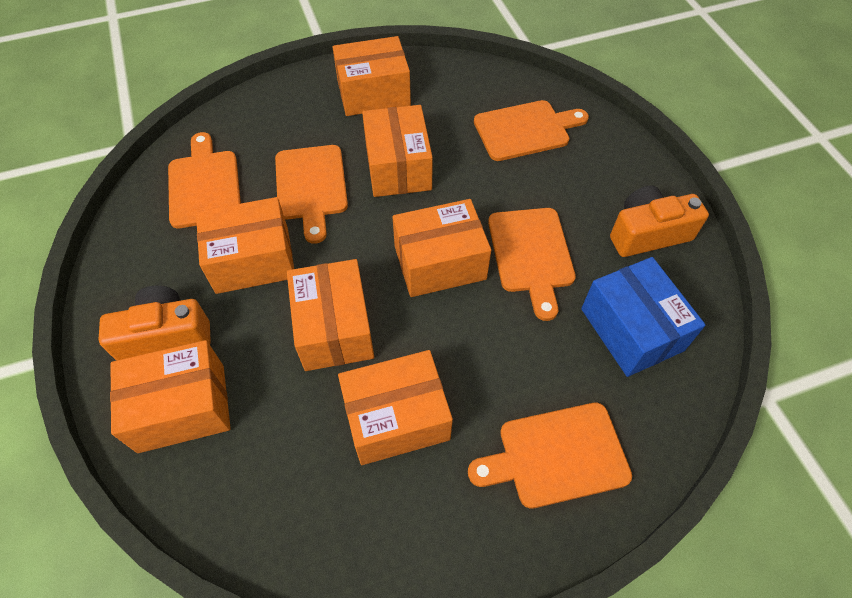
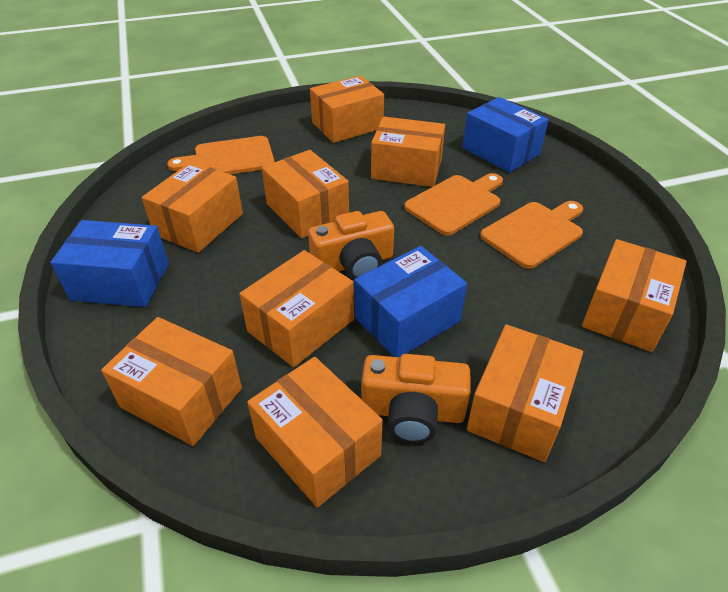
blue box: 1 -> 3
orange box: 7 -> 9
orange cutting board: 5 -> 3

